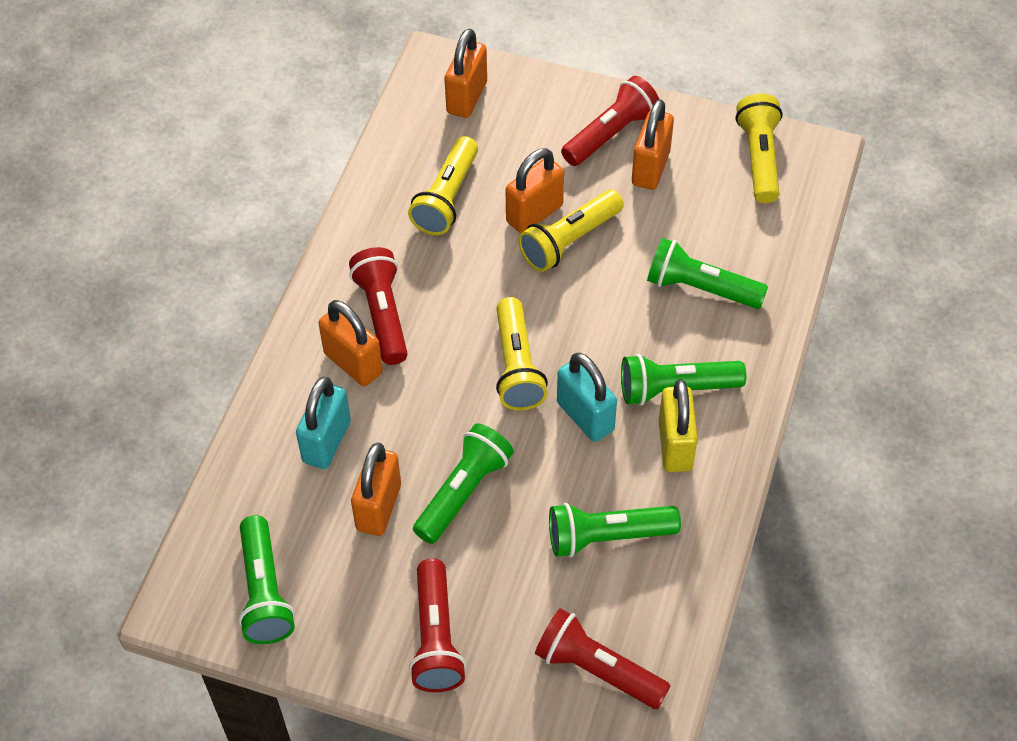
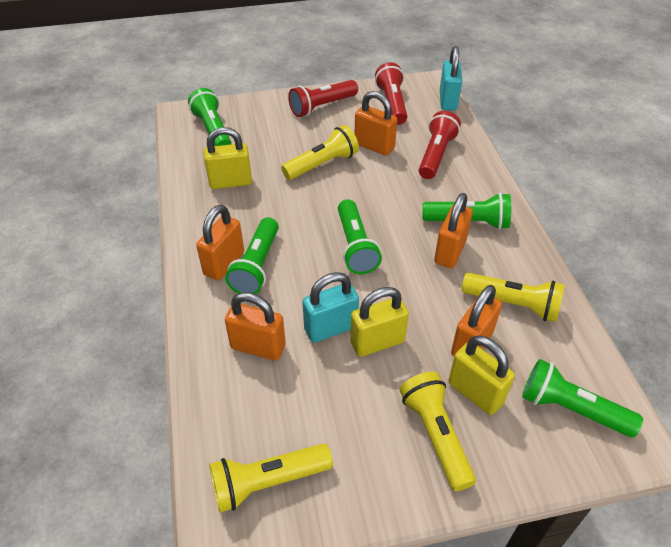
red flashlight: 4 -> 3
yellow padlock: 1 -> 3

